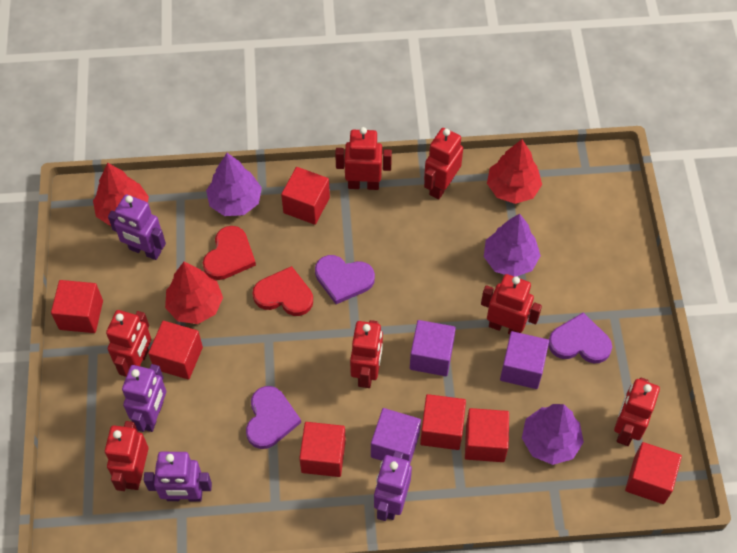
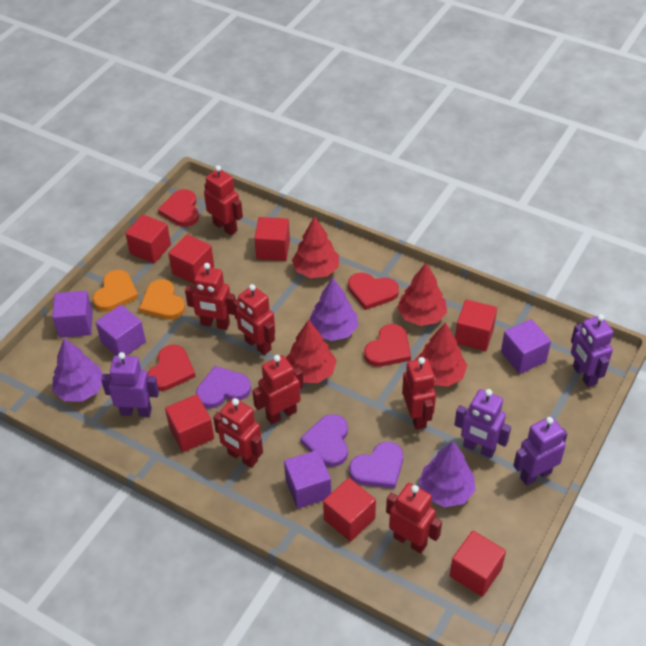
orange heart: 0 -> 2
purple cube: 3 -> 4
red heart: 2 -> 4
red tree: 3 -> 4

